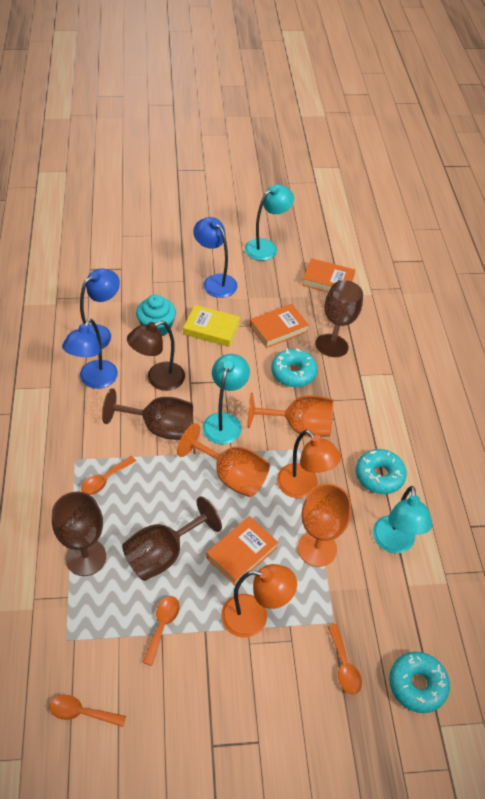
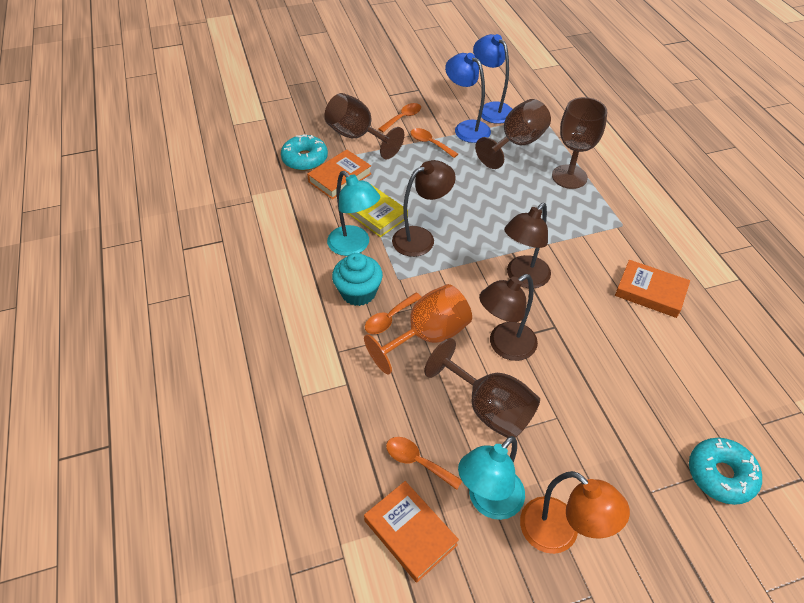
blue lamp: 3 -> 2
brown lamp: 1 -> 3
orange goblet: 3 -> 1
orange lamp: 2 -> 1
turquoise donut: 3 -> 2
turquoise lamp: 3 -> 2

